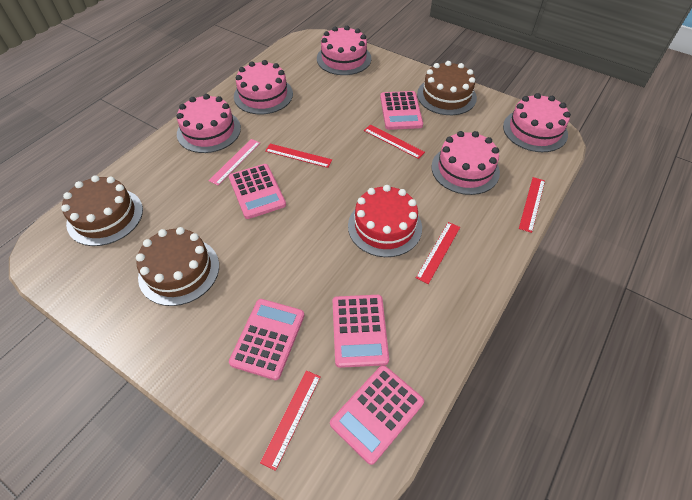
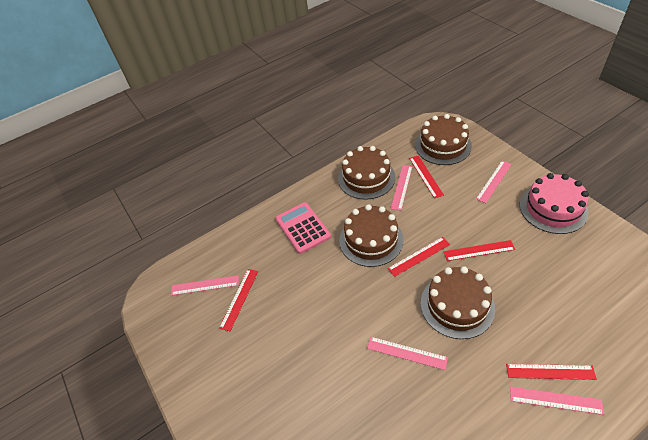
brown cake: 3 -> 4
pink cake: 5 -> 1
pink calculator: 5 -> 1
pink ruler: 1 -> 5
red cake: 1 -> 0

